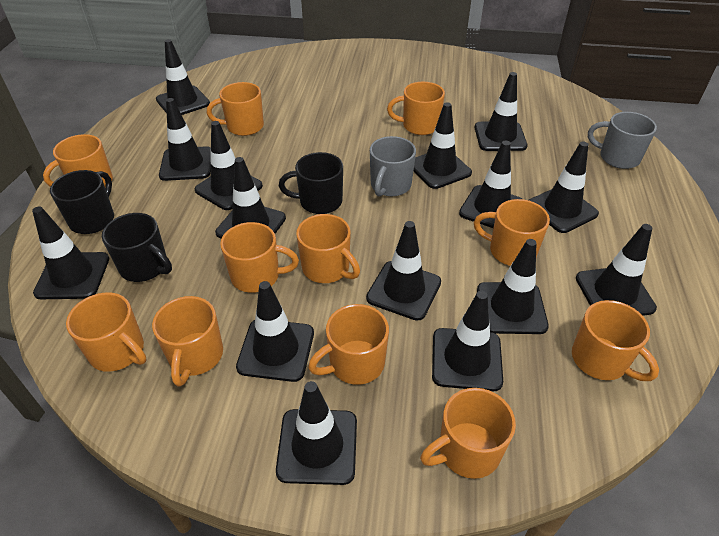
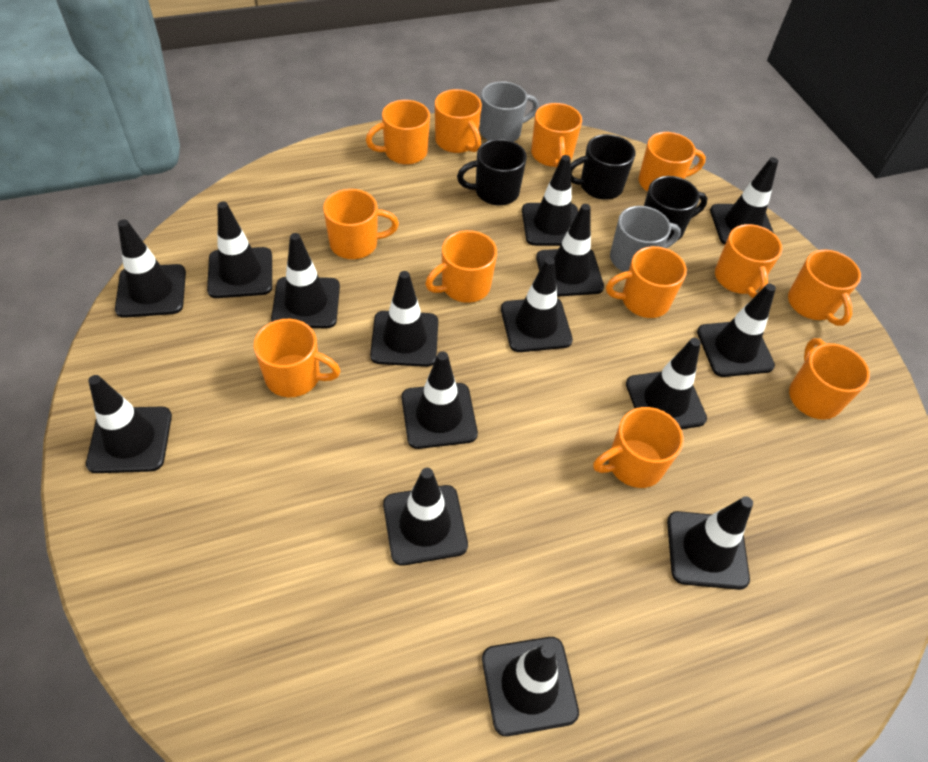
orange mug: 11 -> 12

